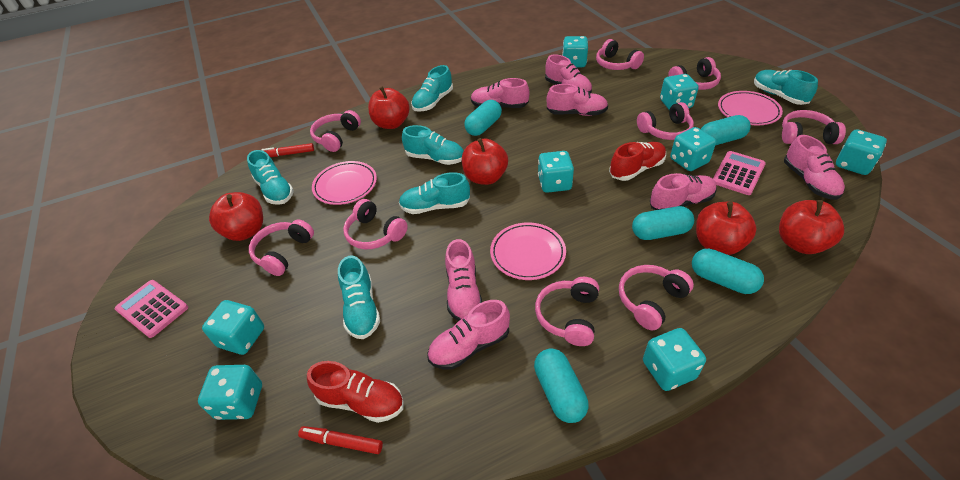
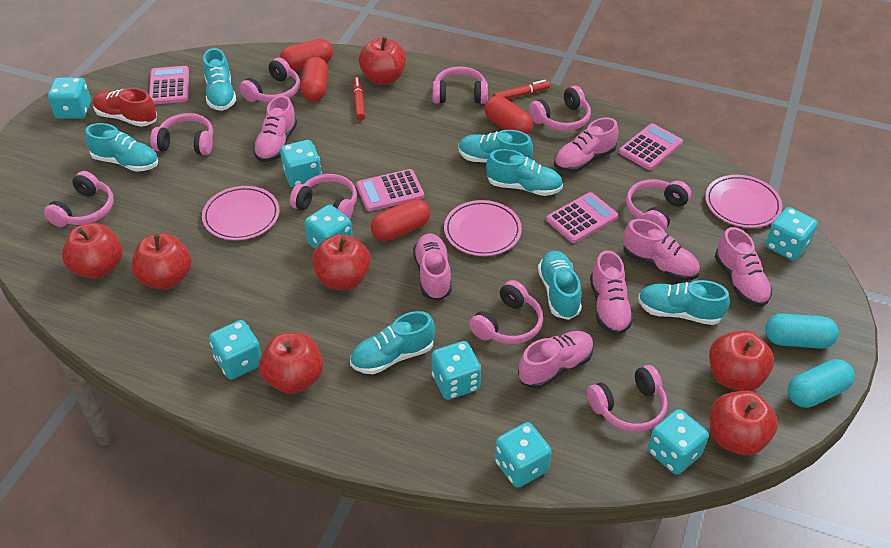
pink calculator: 2 -> 4
red apple: 5 -> 7
red capsule: 0 -> 4
red shoe: 2 -> 1
turquoise capsule: 5 -> 2
turquoise shoe: 6 -> 7

